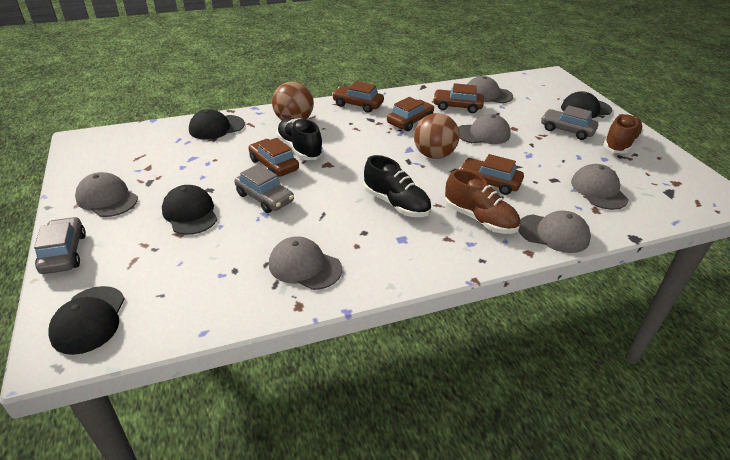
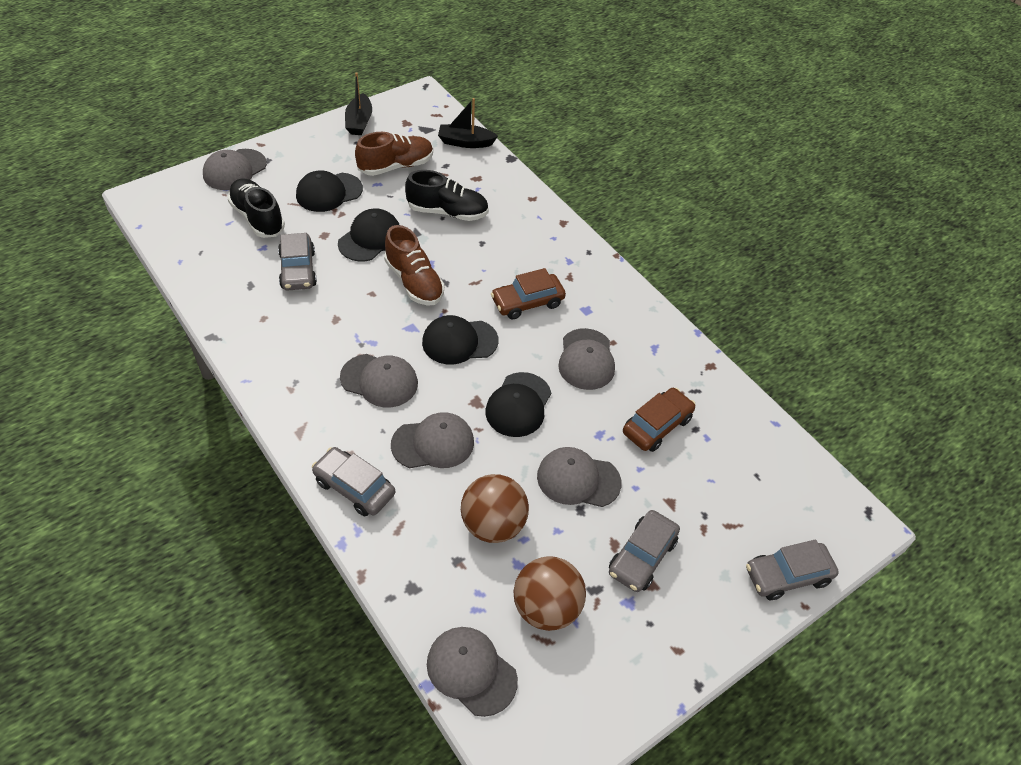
black boat: 0 -> 2
brown car: 5 -> 2
grey car: 3 -> 4

